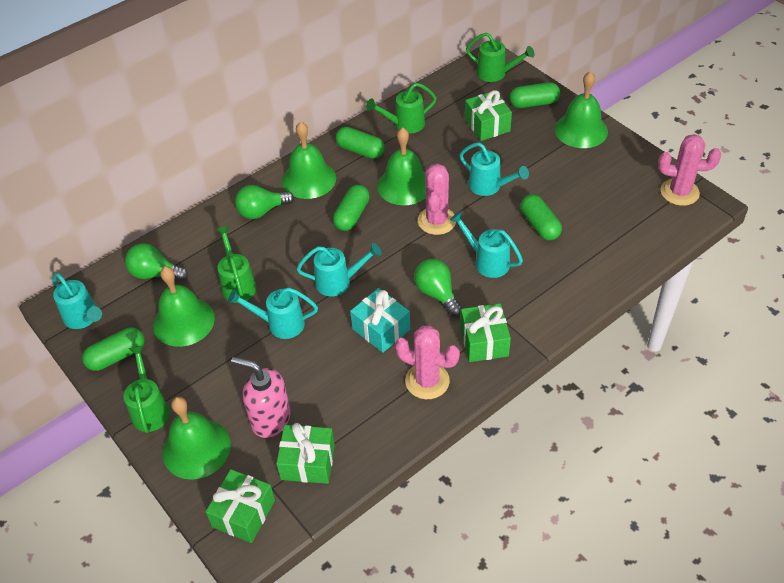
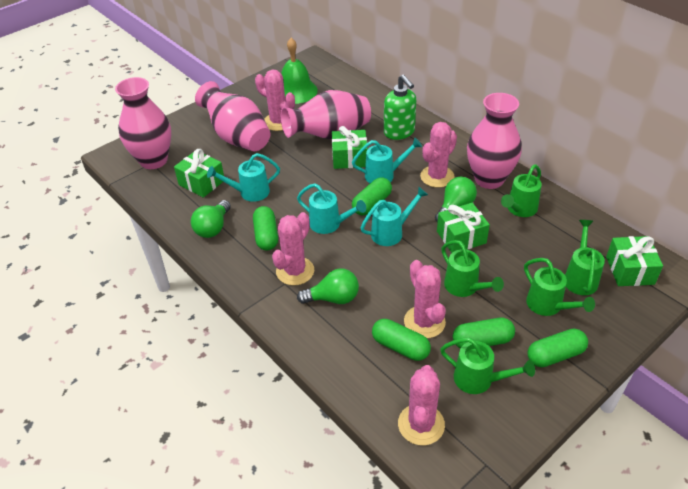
green bell: 5 -> 1
green soap dispenser: 0 -> 1
green watering can: 4 -> 5
pink cactus: 3 -> 5
pink soap dispenser: 1 -> 0
pink vase: 0 -> 4
turquoise gift: 1 -> 0
turquoise watering can: 5 -> 4

